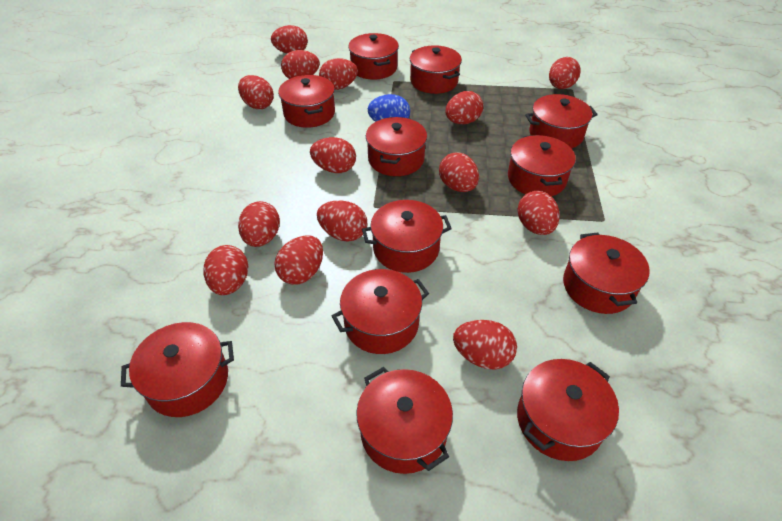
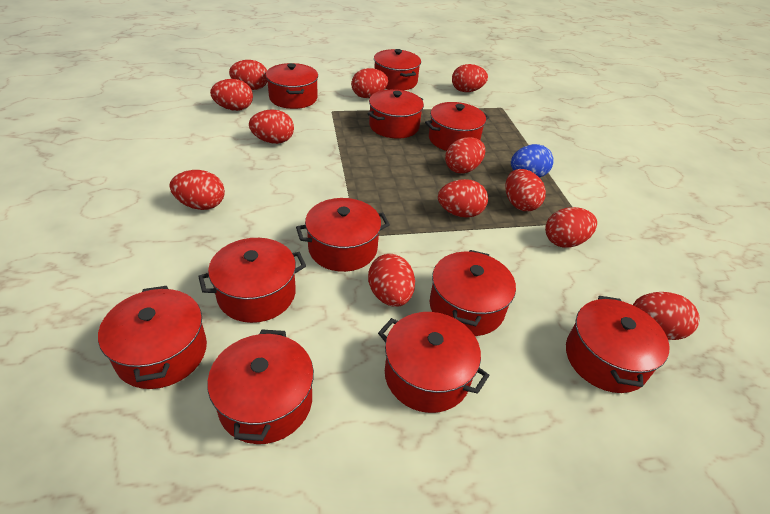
red egg: 14 -> 12
red pot: 12 -> 11

